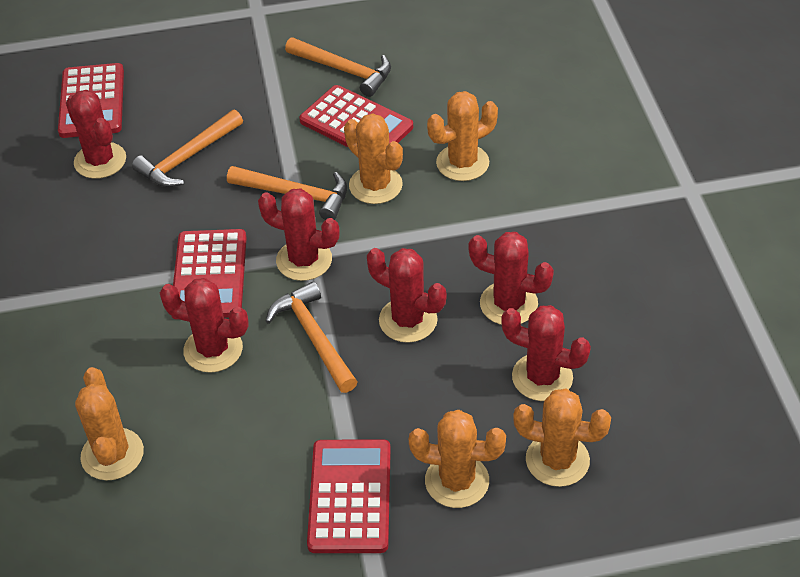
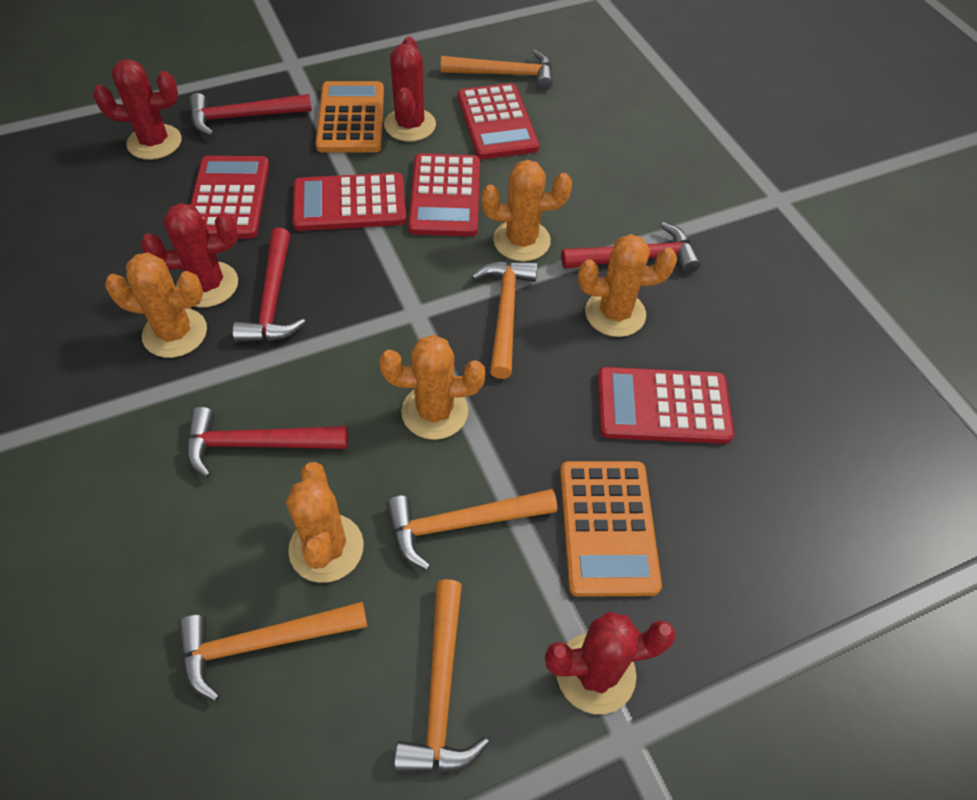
orange calculator: 0 -> 2
orange hammer: 4 -> 5
red cactus: 6 -> 4
red calculator: 4 -> 5
red hammer: 0 -> 4

